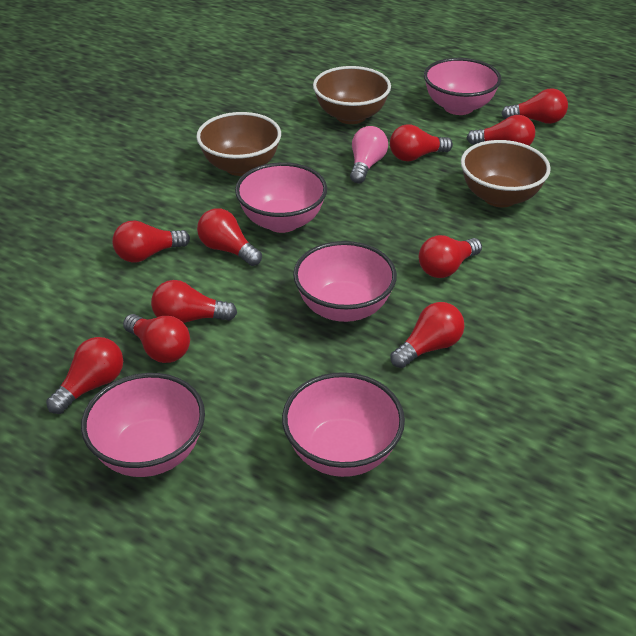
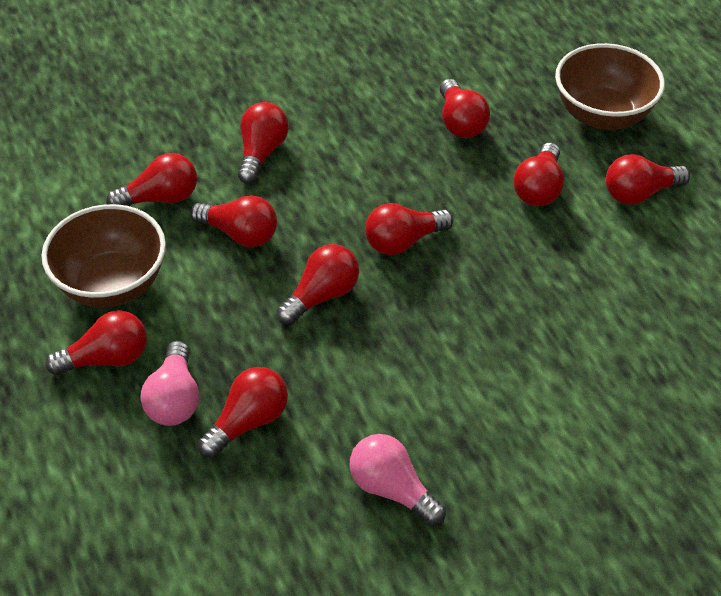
brown bowl: 3 -> 2
pink bowl: 5 -> 0
pink light bulb: 1 -> 2

